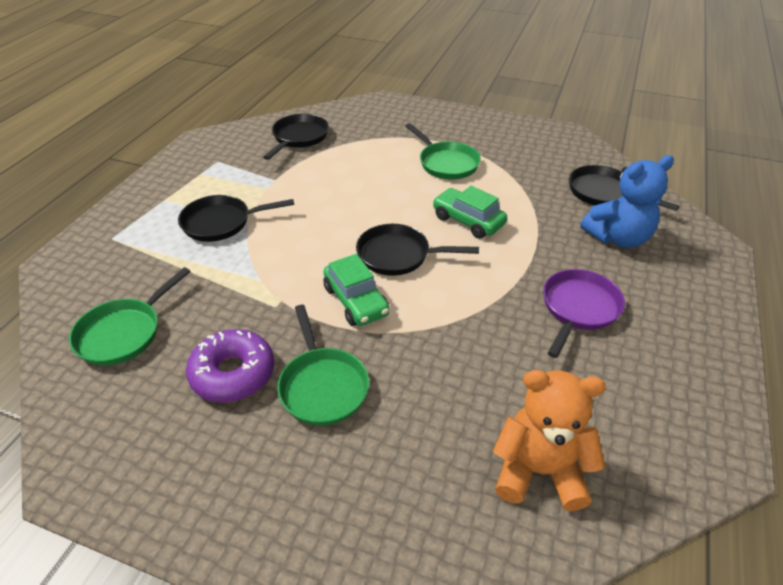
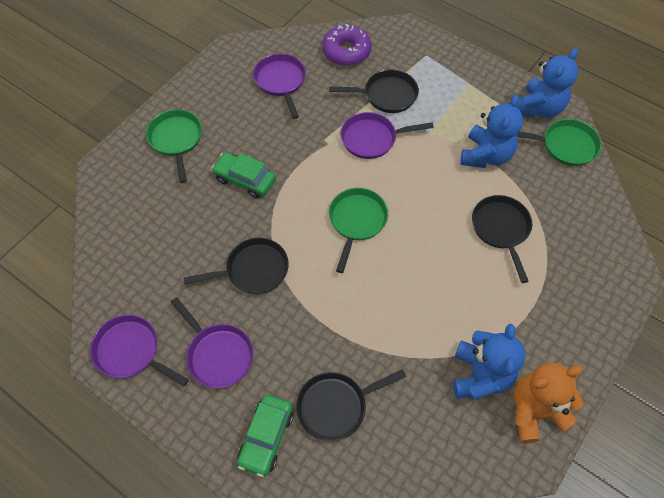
blue teddy bear: 1 -> 3
purple pan: 1 -> 4

